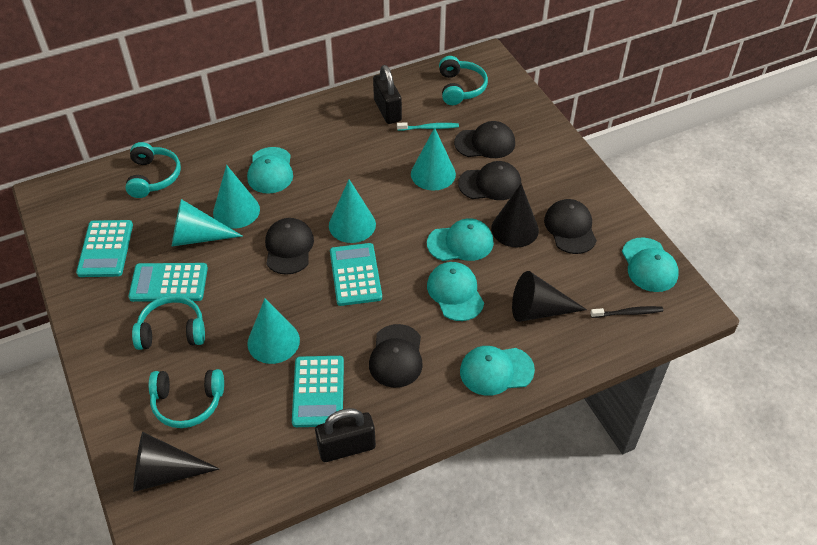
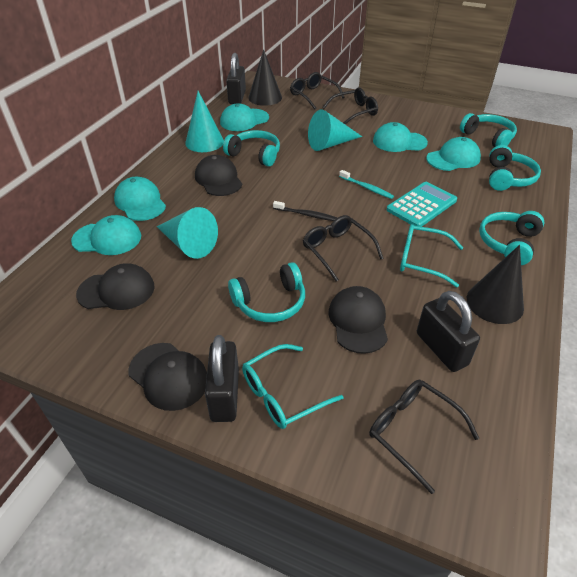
black cap: 5 -> 4
black cone: 3 -> 2
black glasses: 0 -> 4
black padlock: 2 -> 3
turquoise calculator: 4 -> 1
turquoise cone: 5 -> 3
turquoise glasses: 0 -> 2
turquoise headphones: 4 -> 5

